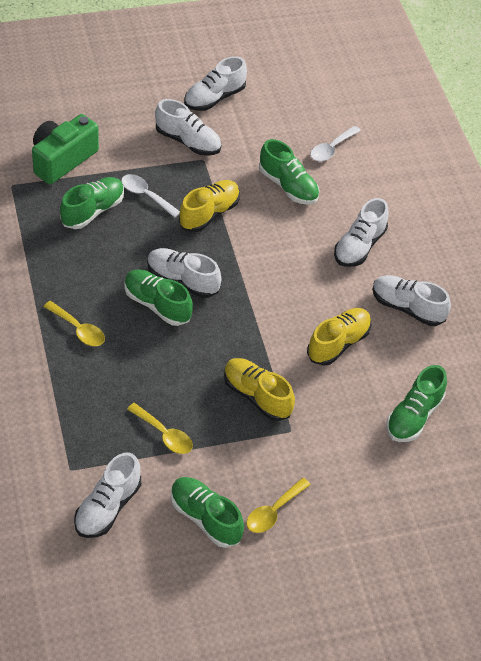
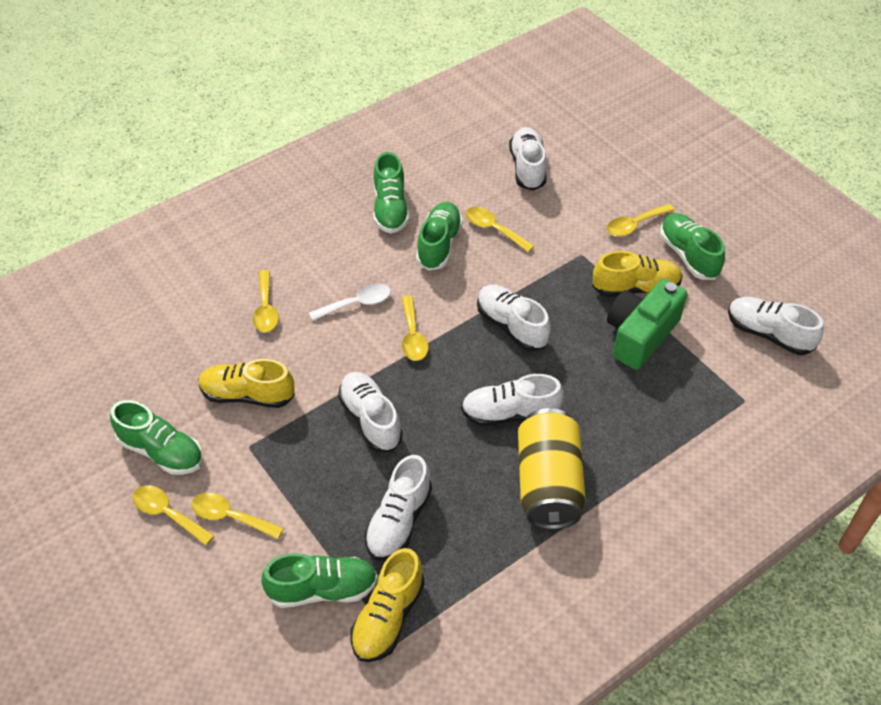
white spoon: 2 -> 1
yellow can: 0 -> 1
yellow spoon: 3 -> 6

